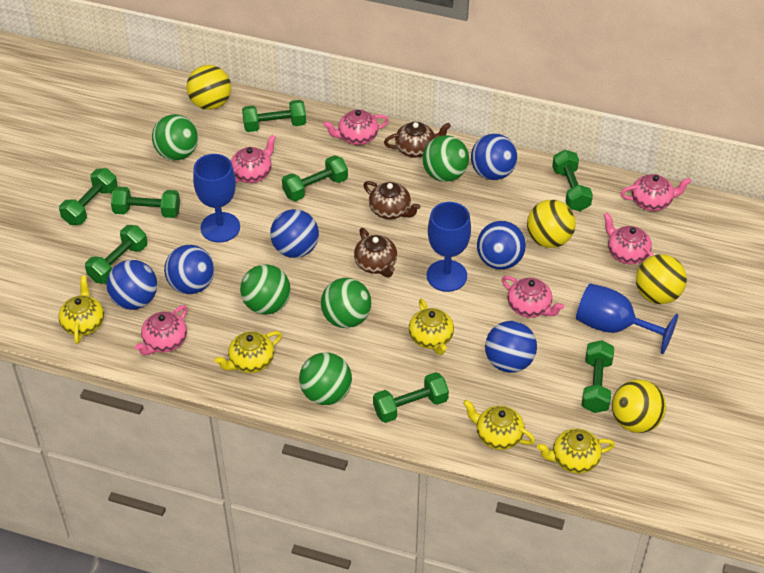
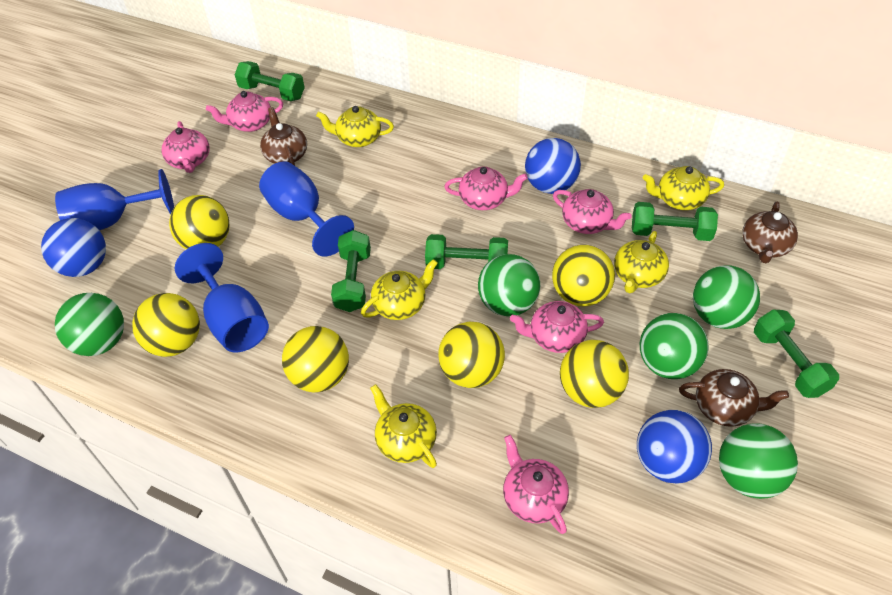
blue ball: 6 -> 3
green dumbbell: 8 -> 5
yellow ball: 4 -> 6

